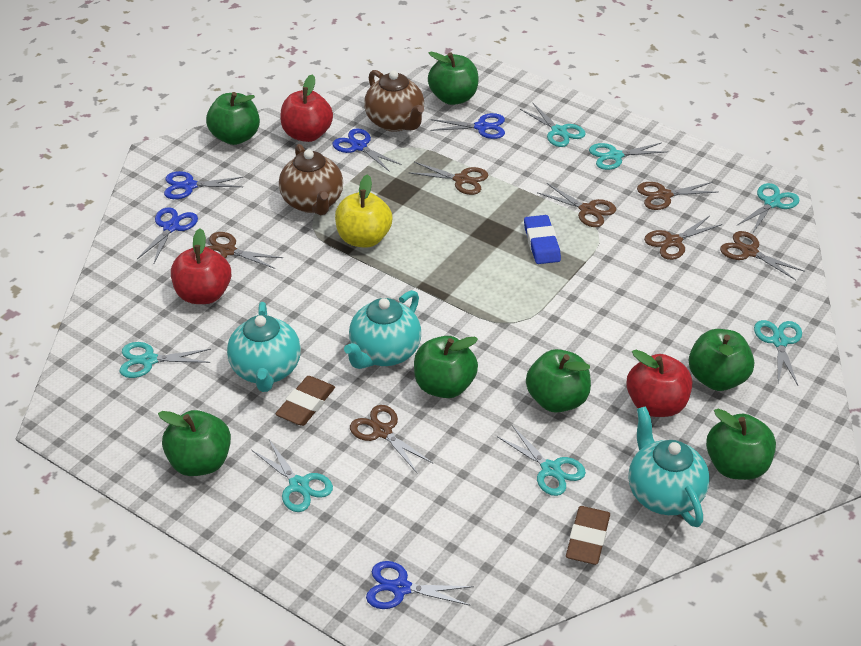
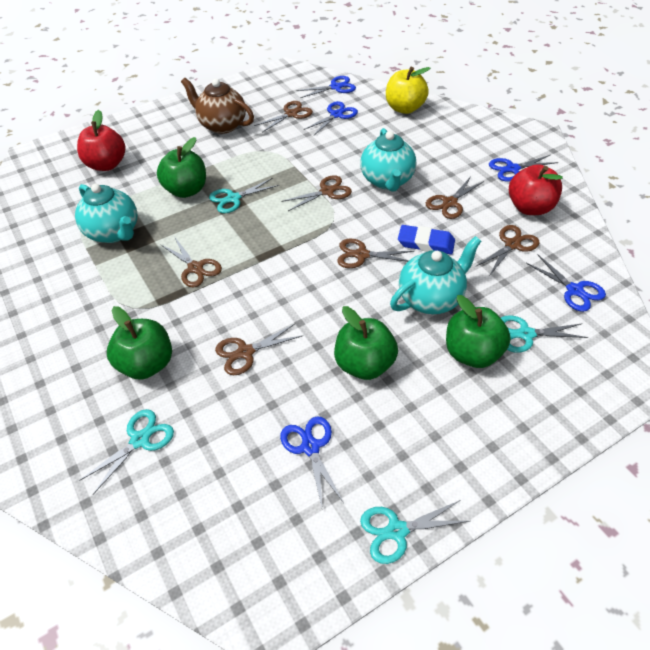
brown eraser: 2 -> 0
brown teapot: 2 -> 1
green apple: 7 -> 4
red apple: 3 -> 2
turquoise scissors: 7 -> 4

